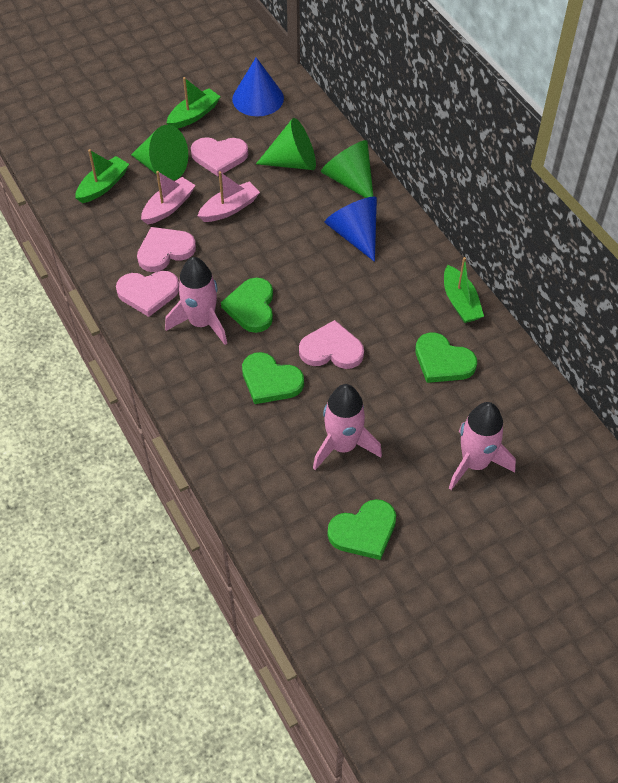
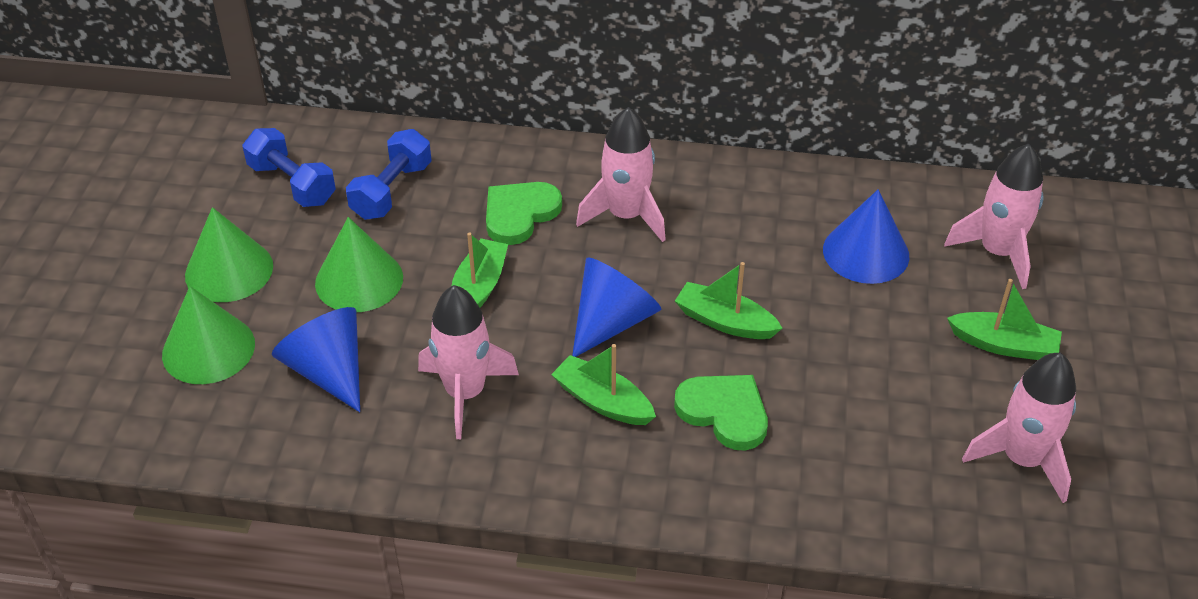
blue cone: 2 -> 3
blue dumbbell: 0 -> 2
green boat: 3 -> 4
green heart: 4 -> 2
pink boat: 2 -> 0
pink heart: 4 -> 0
pink rocket: 3 -> 4

